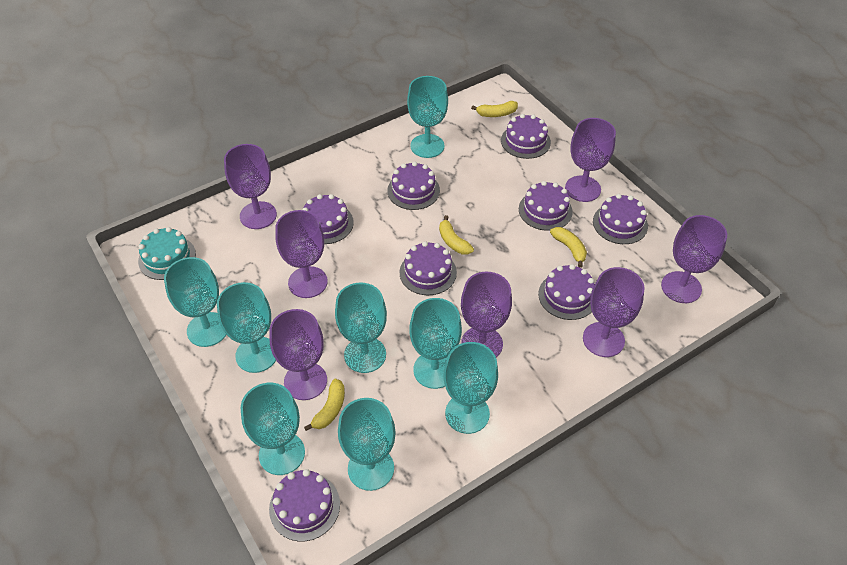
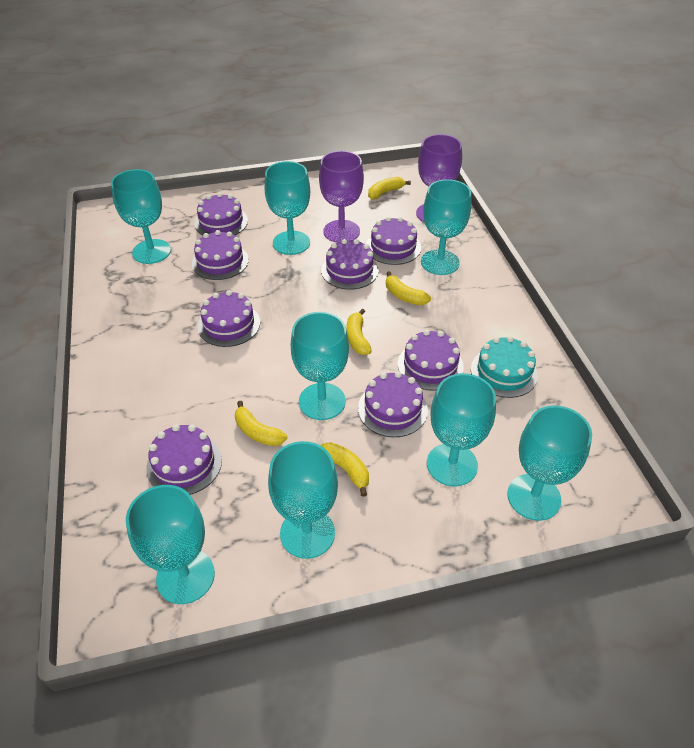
purple goblet: 7 -> 2
yellow banana: 4 -> 5

